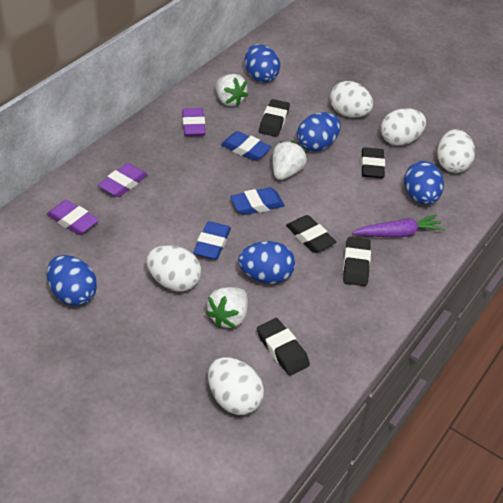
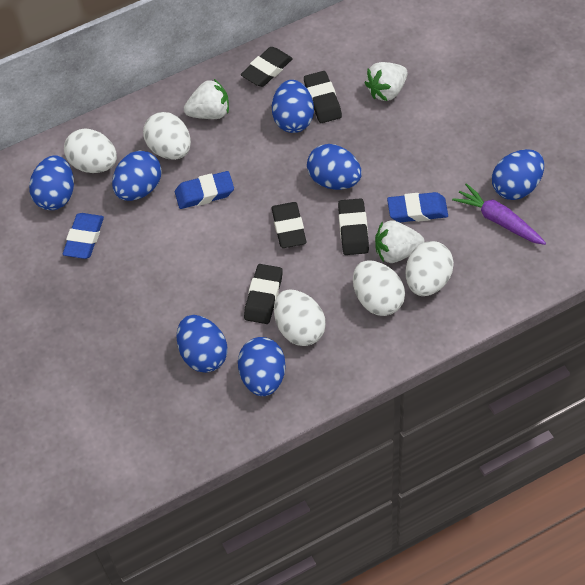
blue egg: 5 -> 7
purple eraser: 3 -> 0

